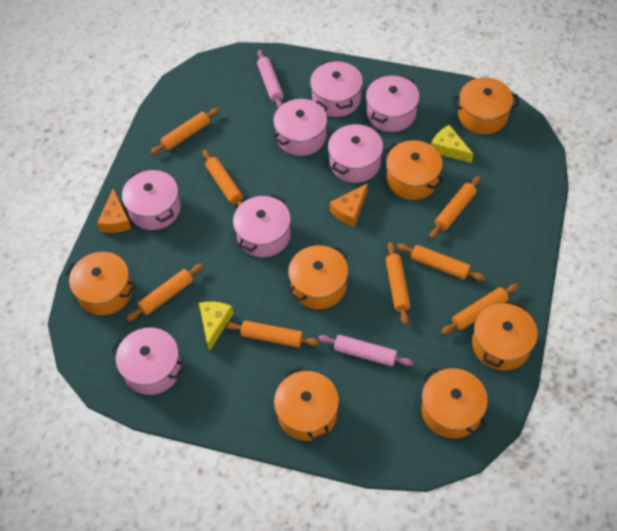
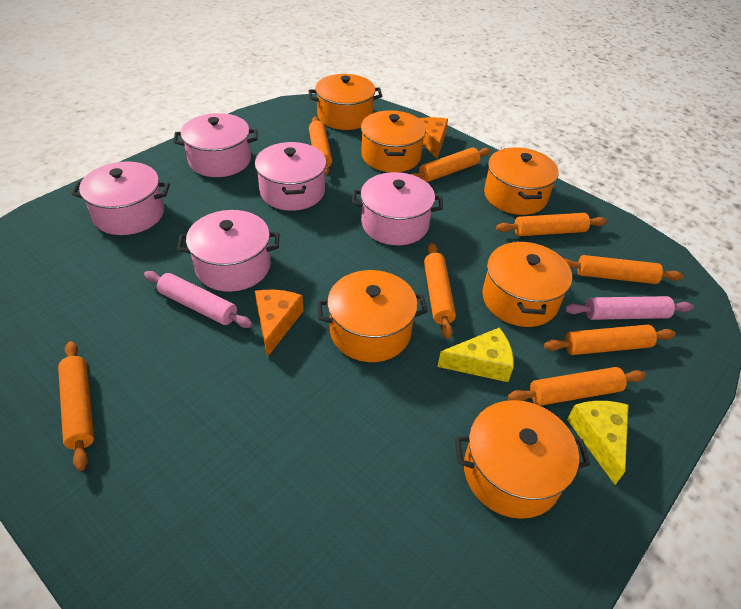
orange pot: 7 -> 6
pink pot: 7 -> 5

